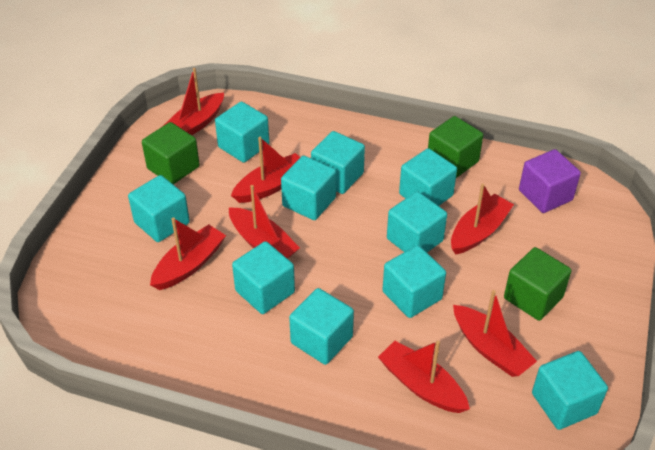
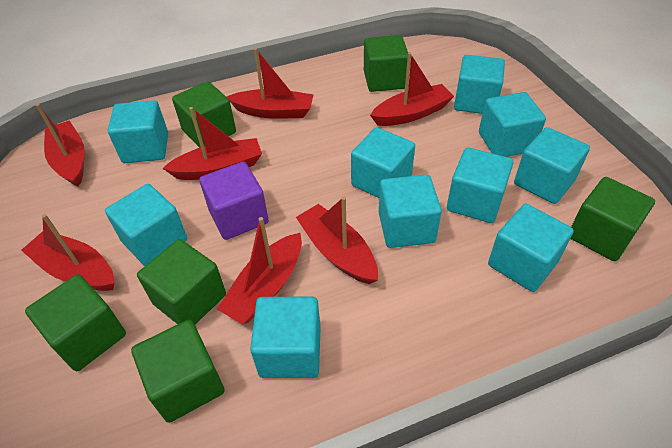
green cube: 3 -> 6

